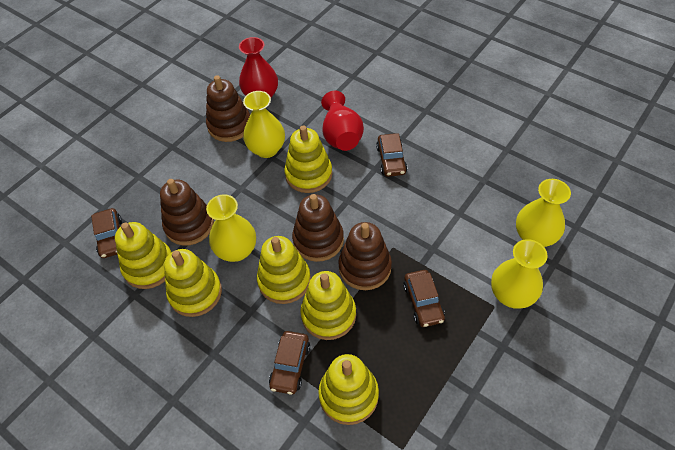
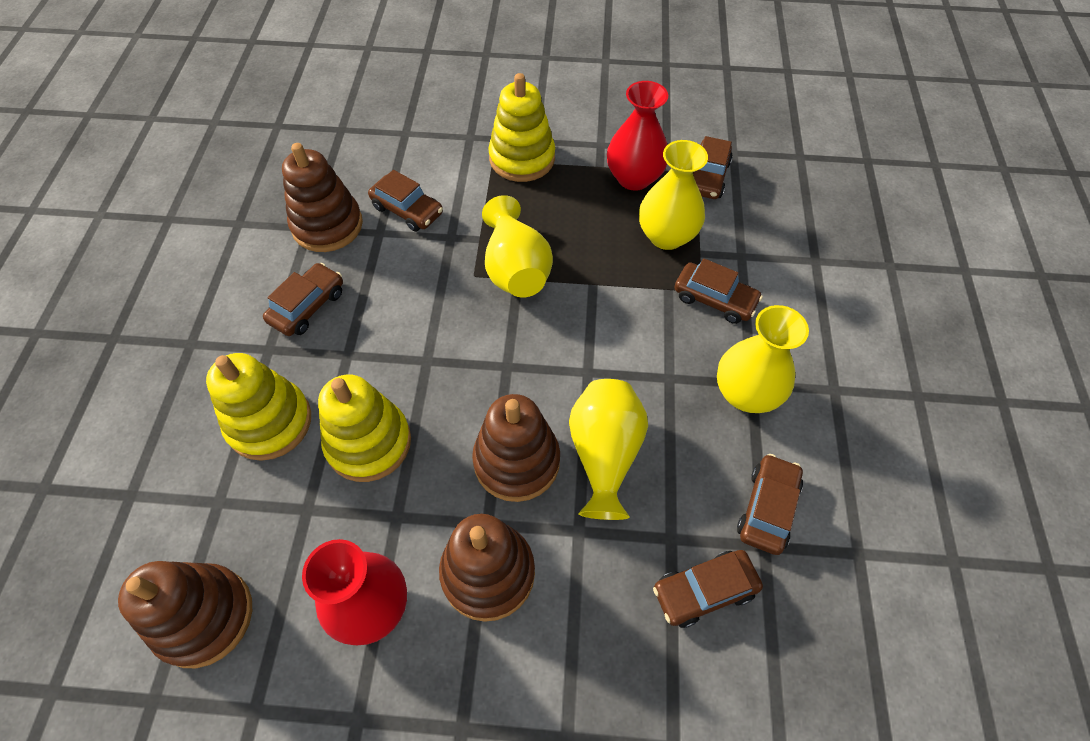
brown car: 4 -> 6
yellow stacking toy: 6 -> 3

